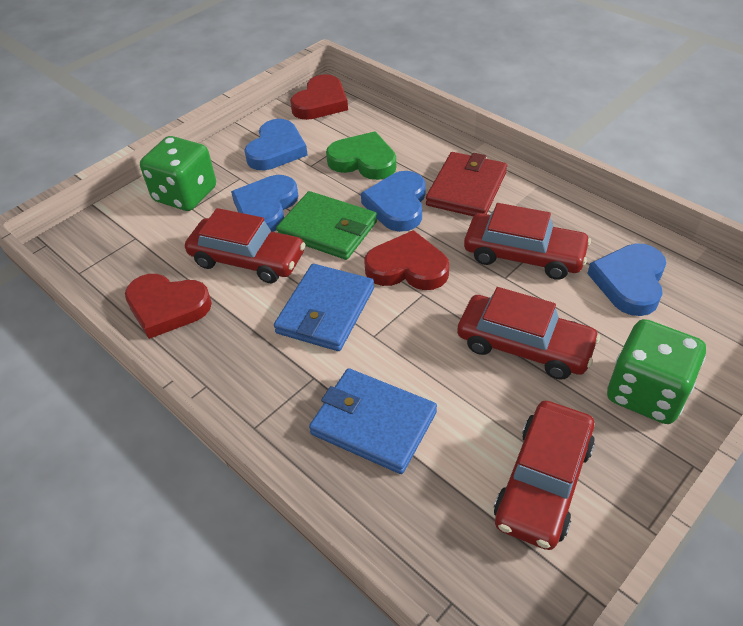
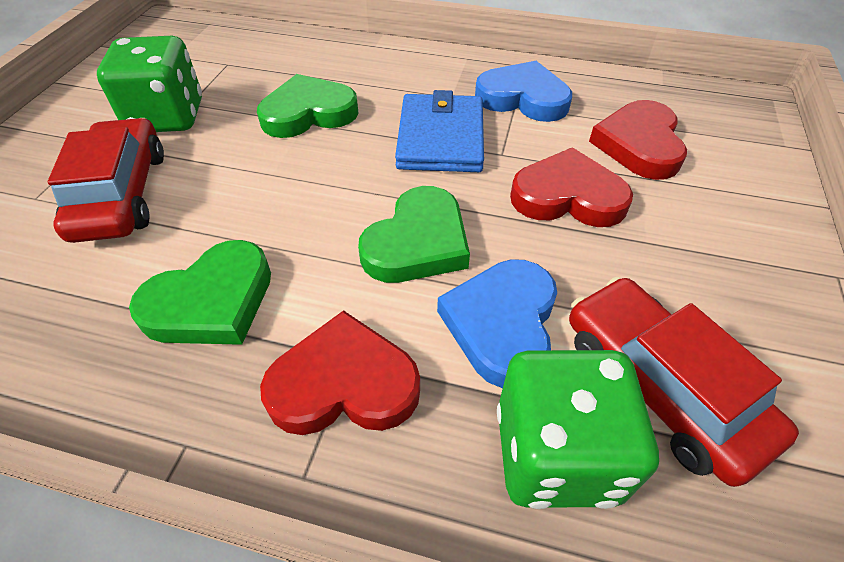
blue heart: 4 -> 2
blue wallet: 2 -> 1
green heart: 1 -> 3
green wallet: 1 -> 0
red car: 4 -> 2
red wallet: 1 -> 0

